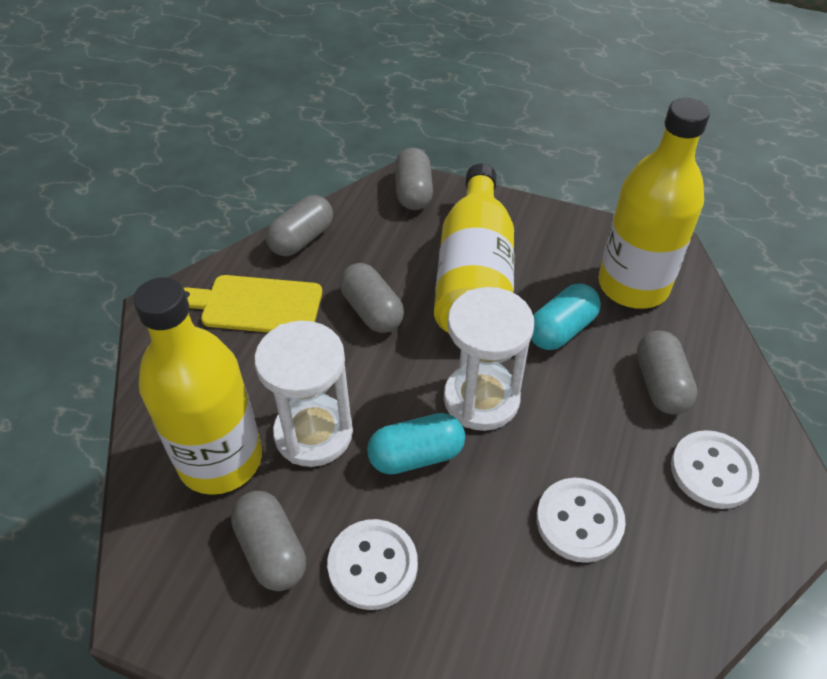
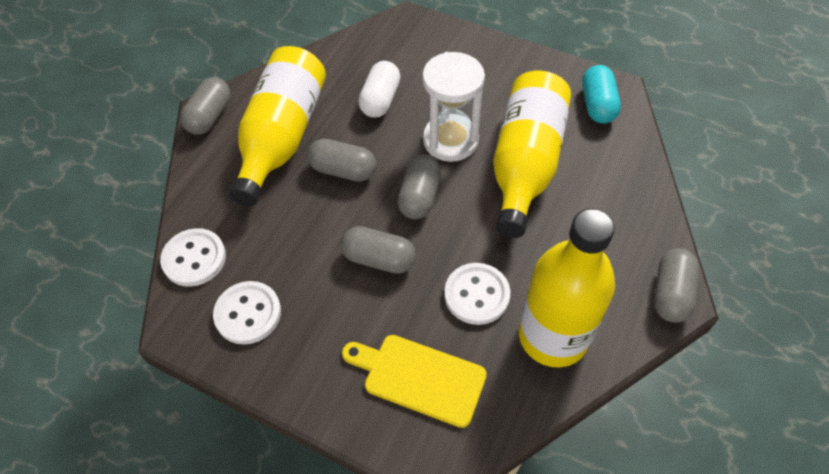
turquoise capsule: 2 -> 1
white capsule: 0 -> 1
white hourglass: 2 -> 1

